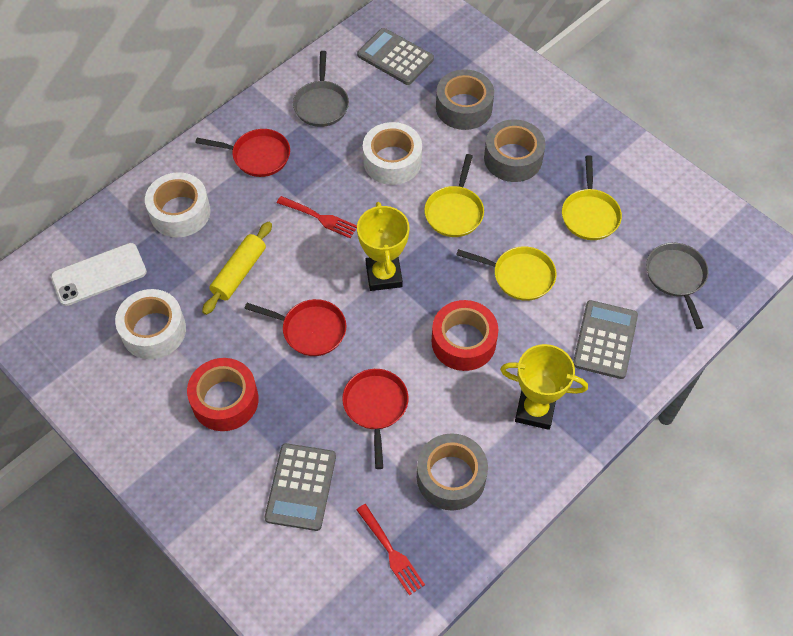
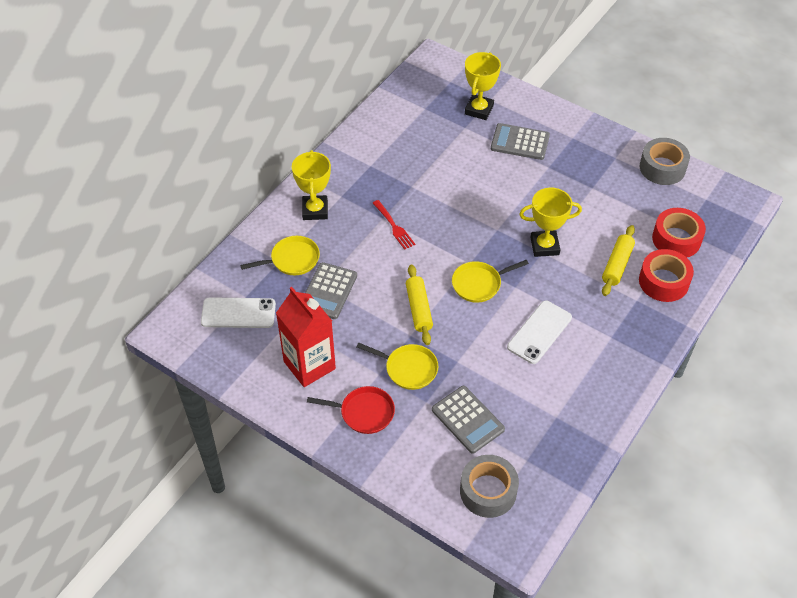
grey pan: 2 -> 0
grey tape: 3 -> 2
red carton: 0 -> 1
red fork: 2 -> 1
red pan: 3 -> 1
white phone: 1 -> 2
white tape: 3 -> 0
yellow rolling pin: 1 -> 2
yellow trophy: 2 -> 3

